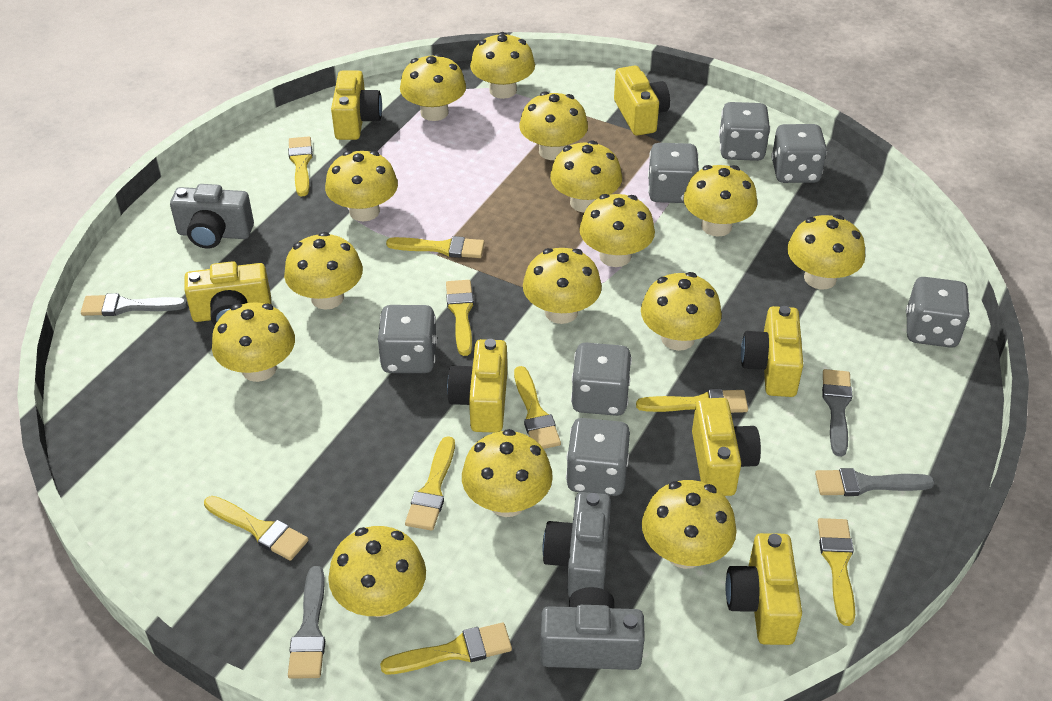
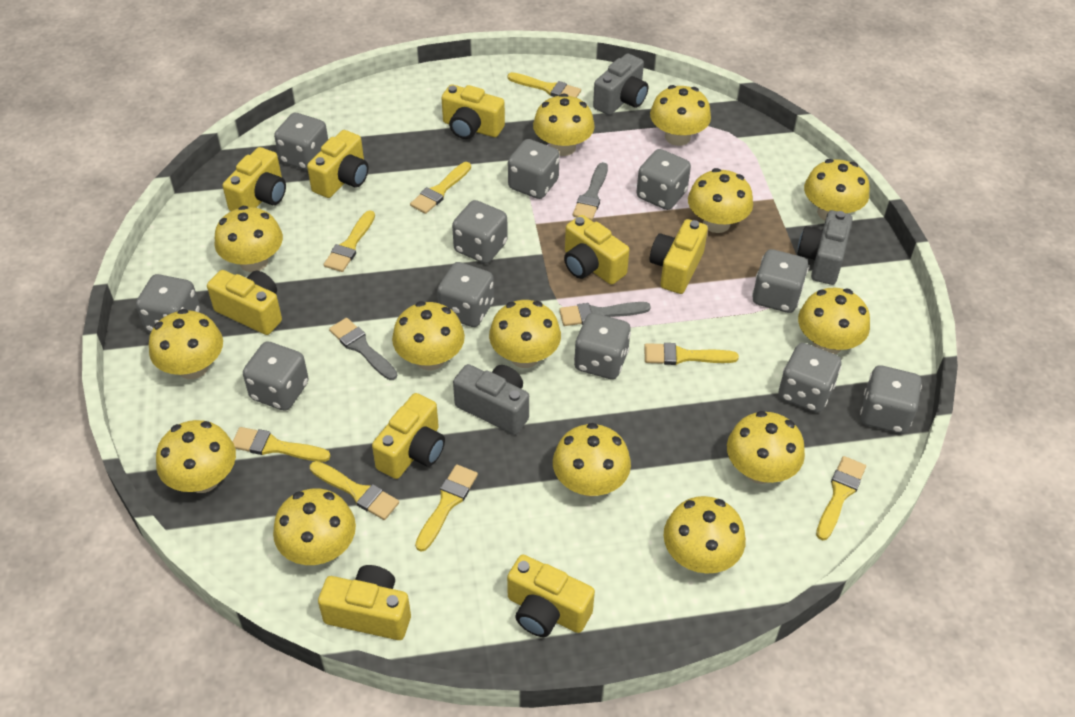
grey brush: 4 -> 3
grey dice: 7 -> 11
yellow brush: 9 -> 8
yellow camera: 7 -> 9
yellow mushroom: 15 -> 14

